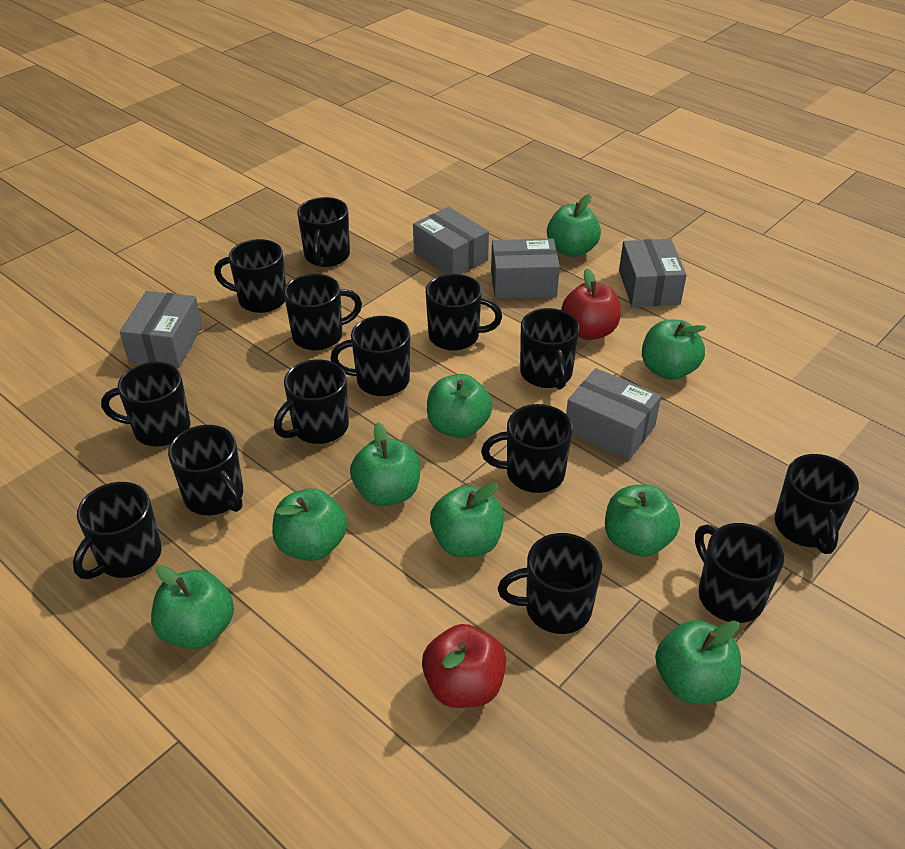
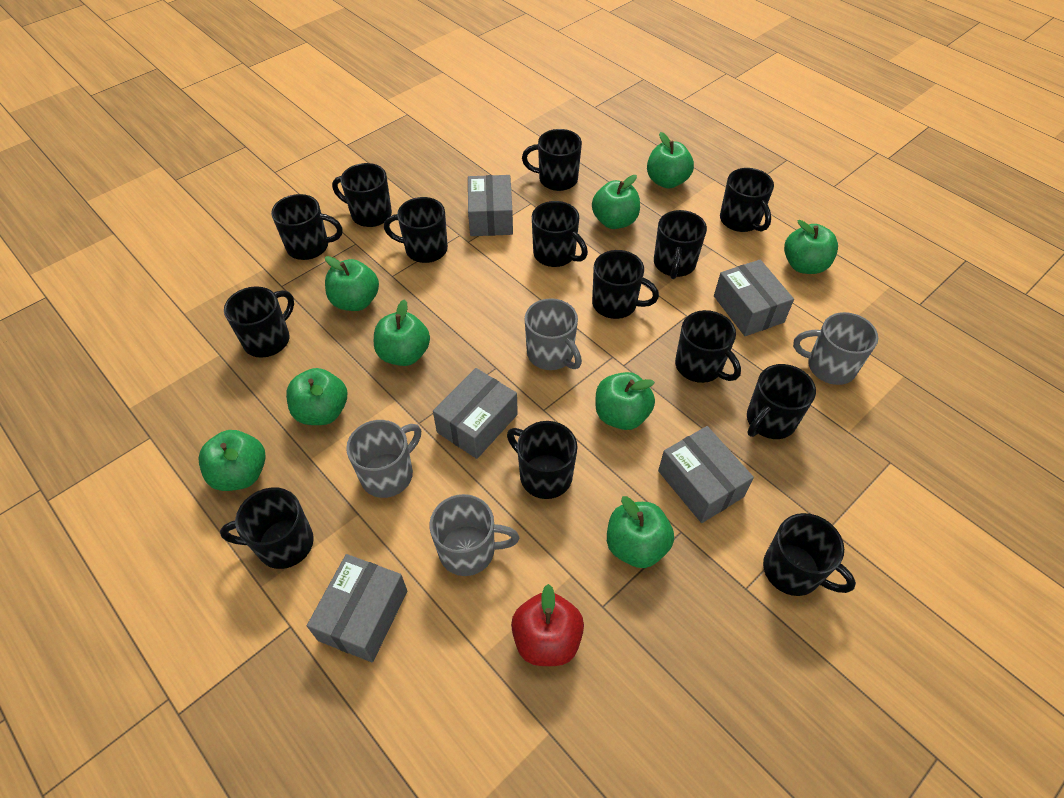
grey mug: 0 -> 4
red apple: 2 -> 1

